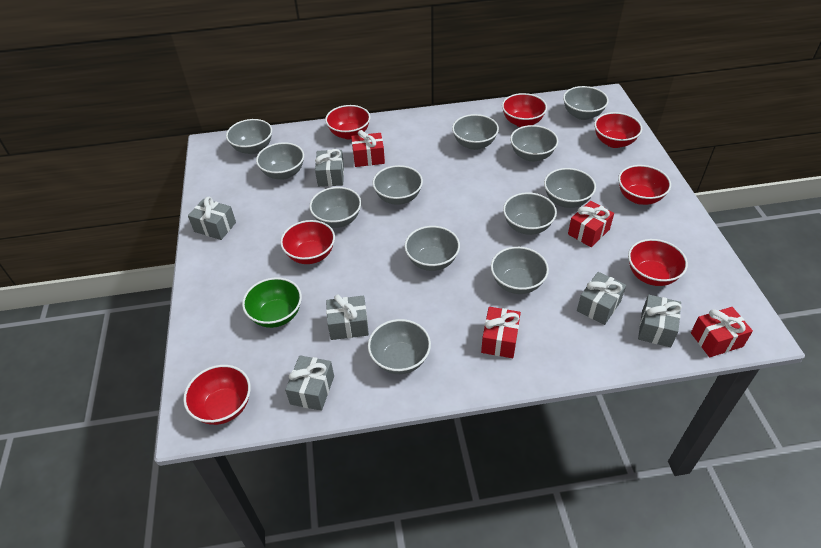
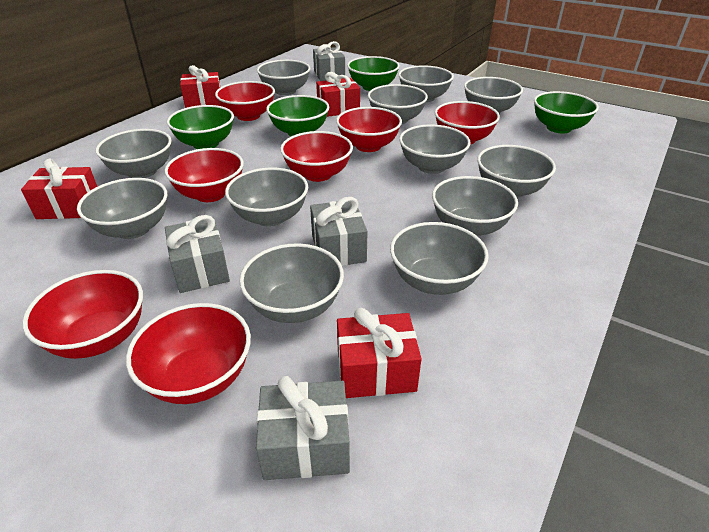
green bowl: 1 -> 4
grey gift: 6 -> 4

